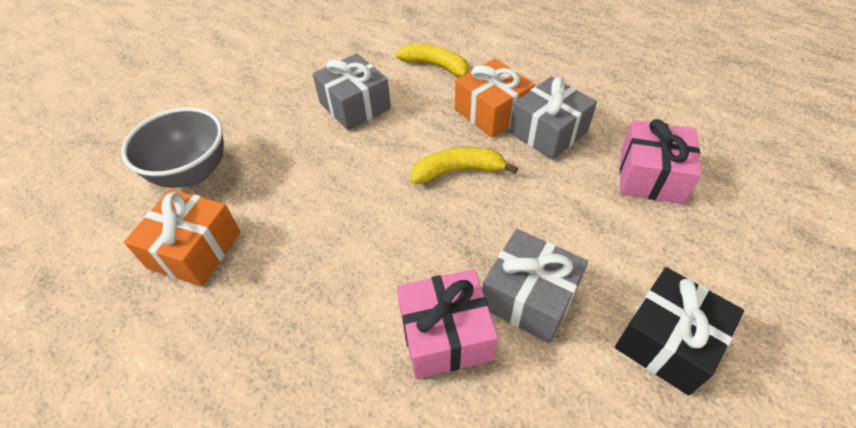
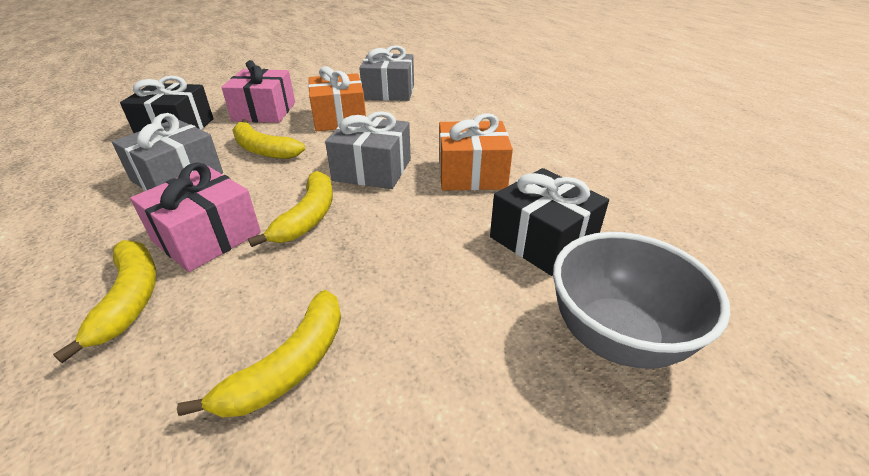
black gift: 1 -> 2
yellow banana: 2 -> 4

